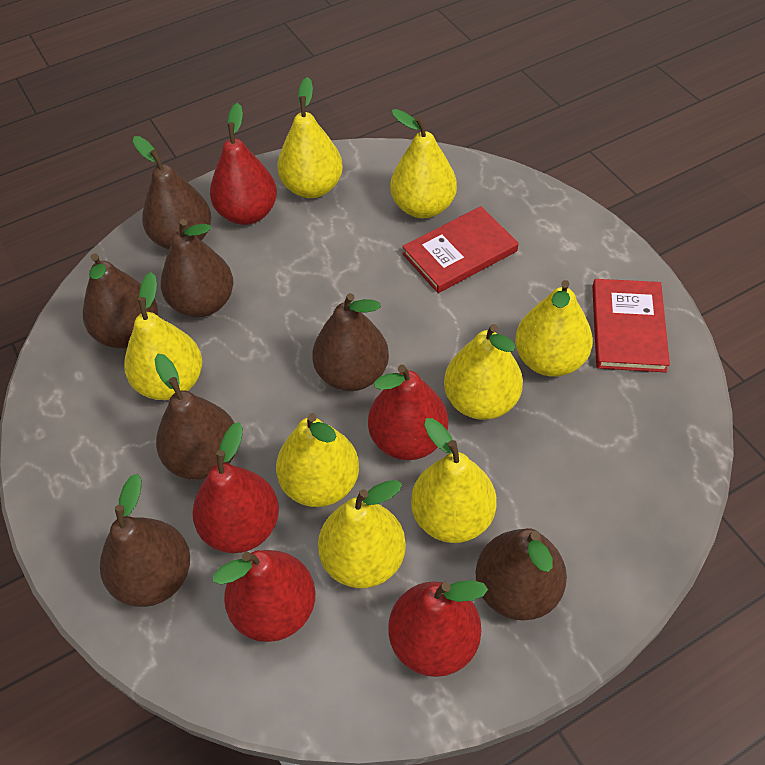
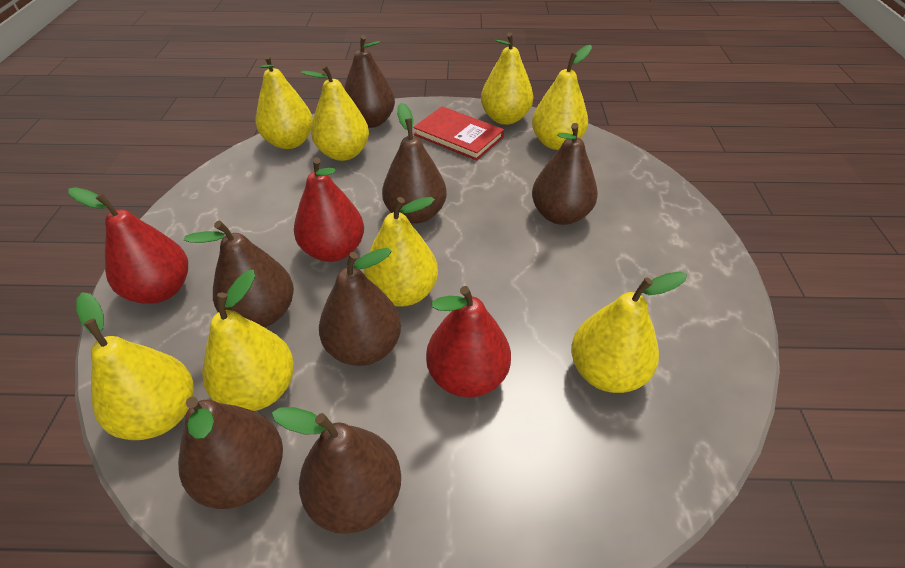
red book: 2 -> 1
red pear: 5 -> 3

